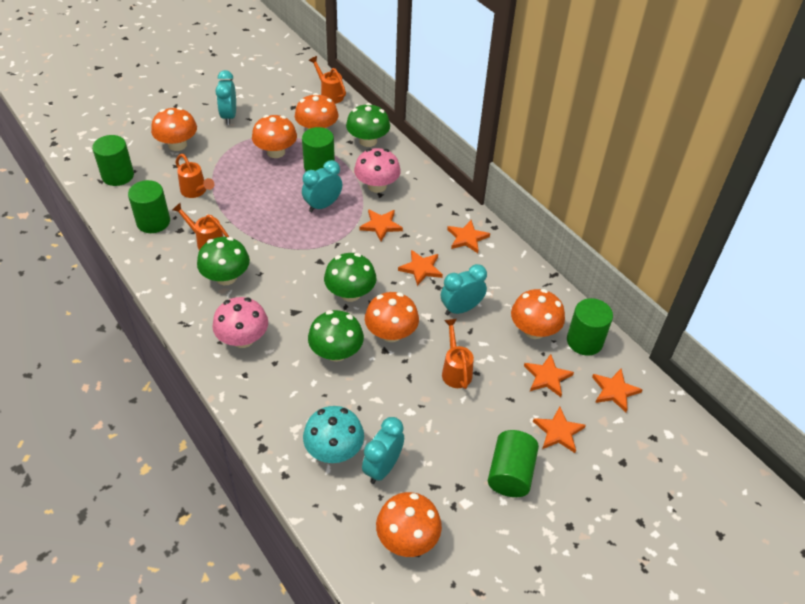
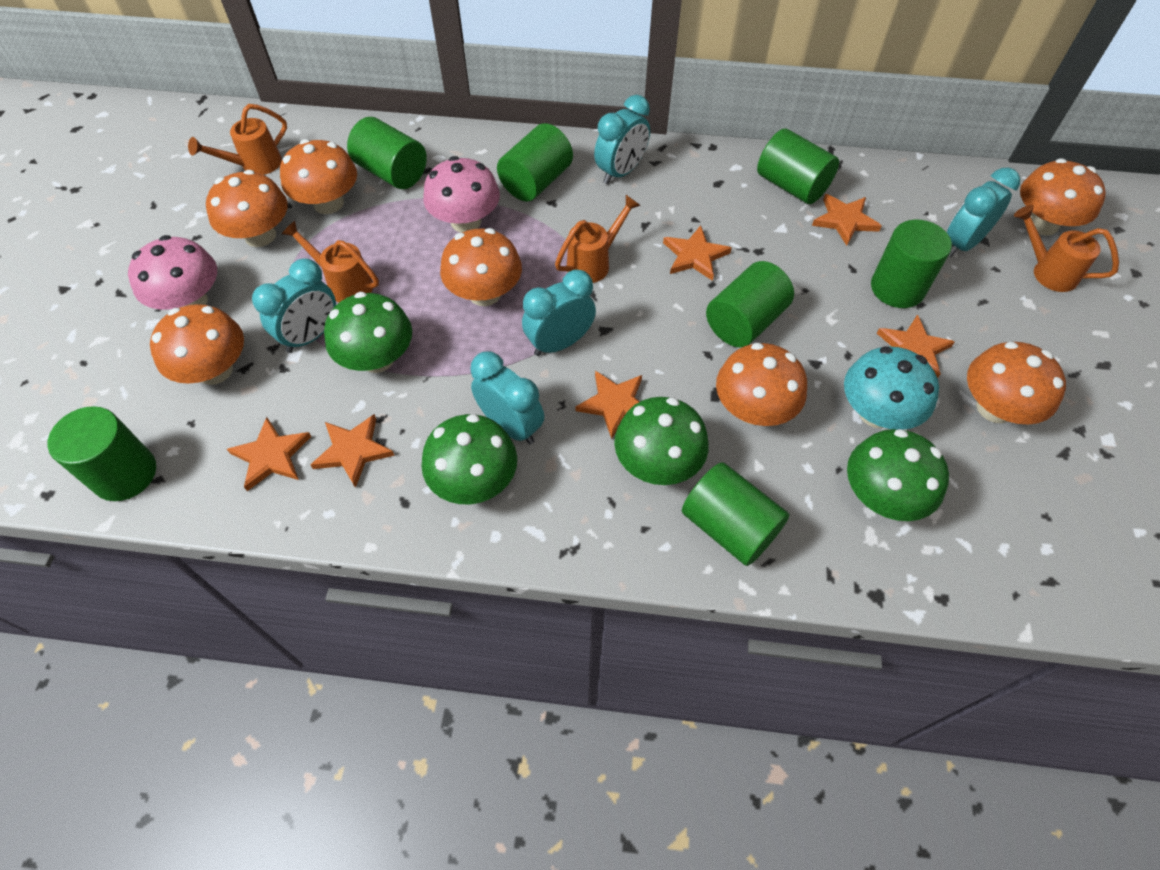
green cylinder: 5 -> 7
orange mushroom: 6 -> 7
turquoise clock: 4 -> 5

